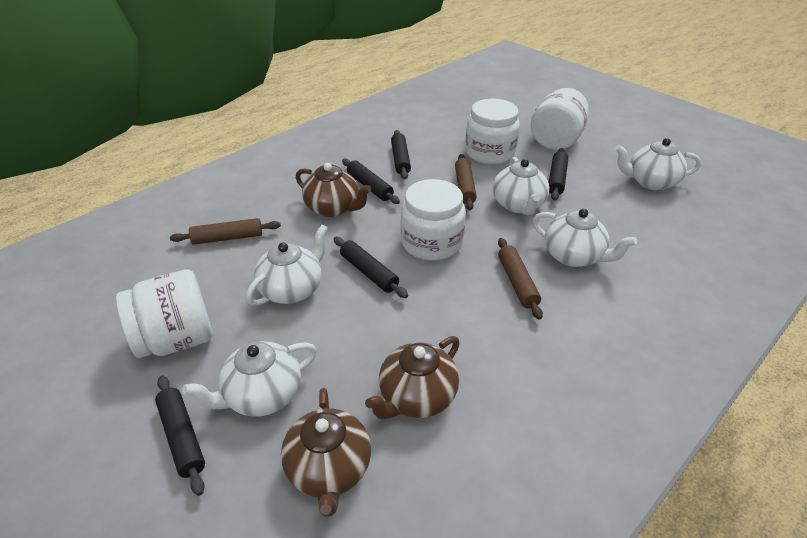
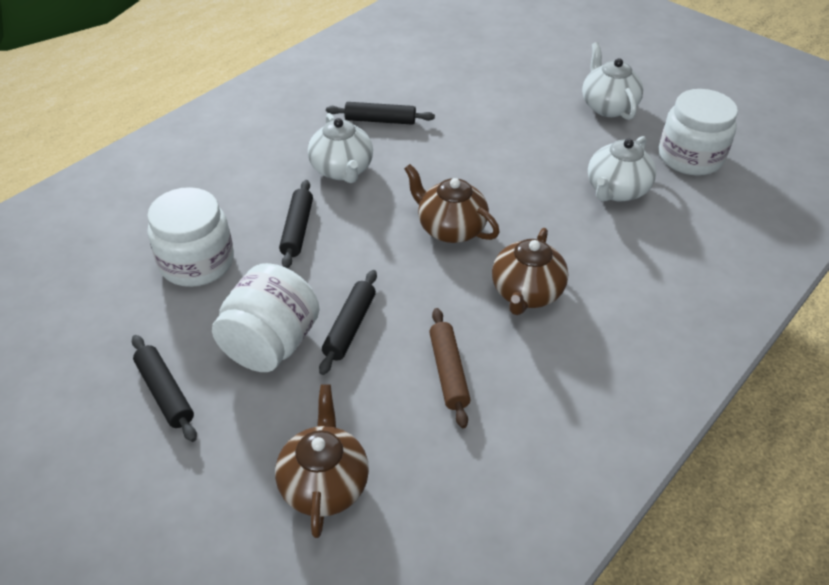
black rolling pin: 5 -> 4
brown rolling pin: 3 -> 1
white jar: 4 -> 3
white teapot: 5 -> 3

